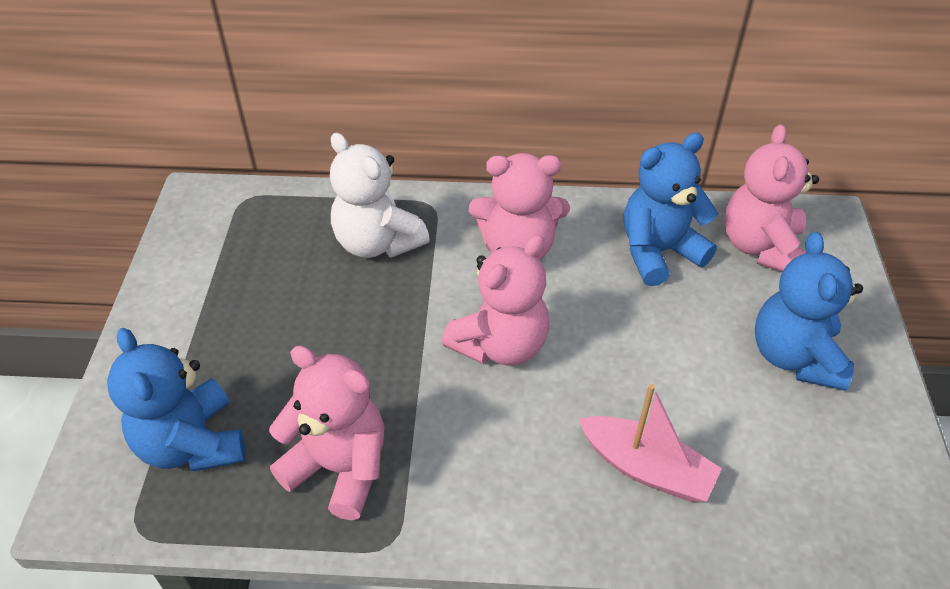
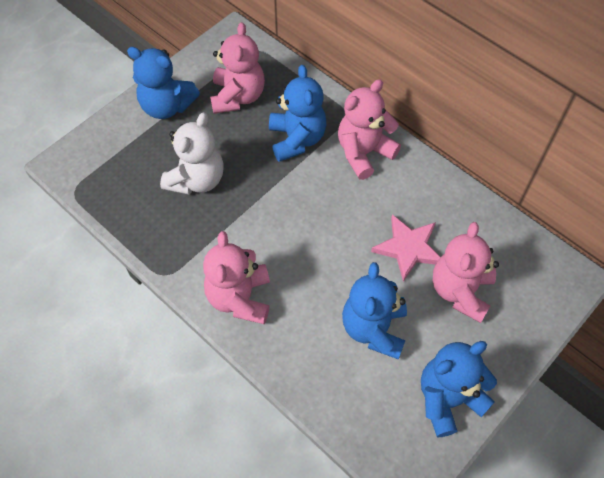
blue teddy bear: 3 -> 4
pink boat: 1 -> 0
pink star: 0 -> 1

